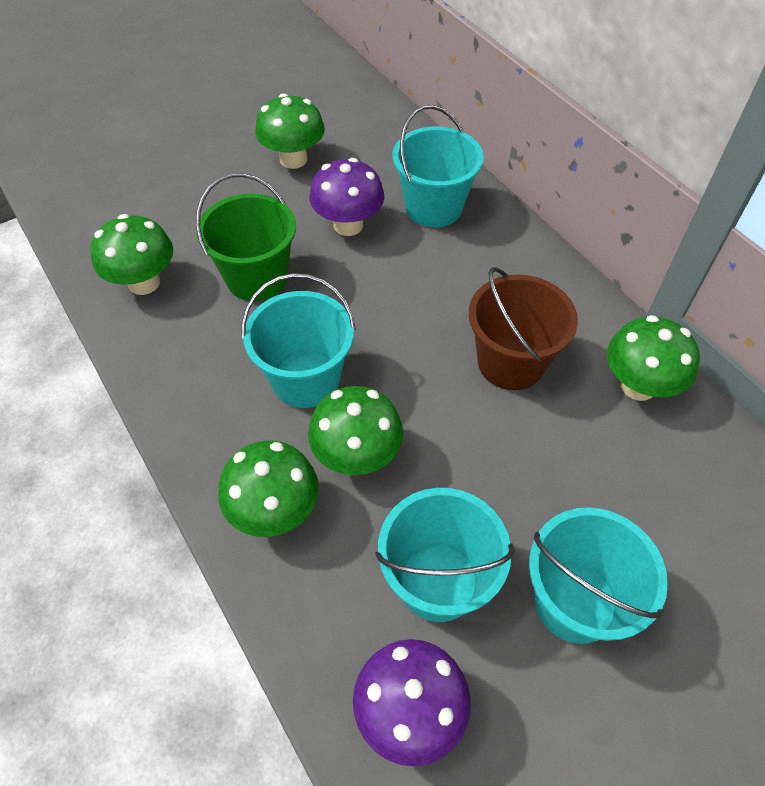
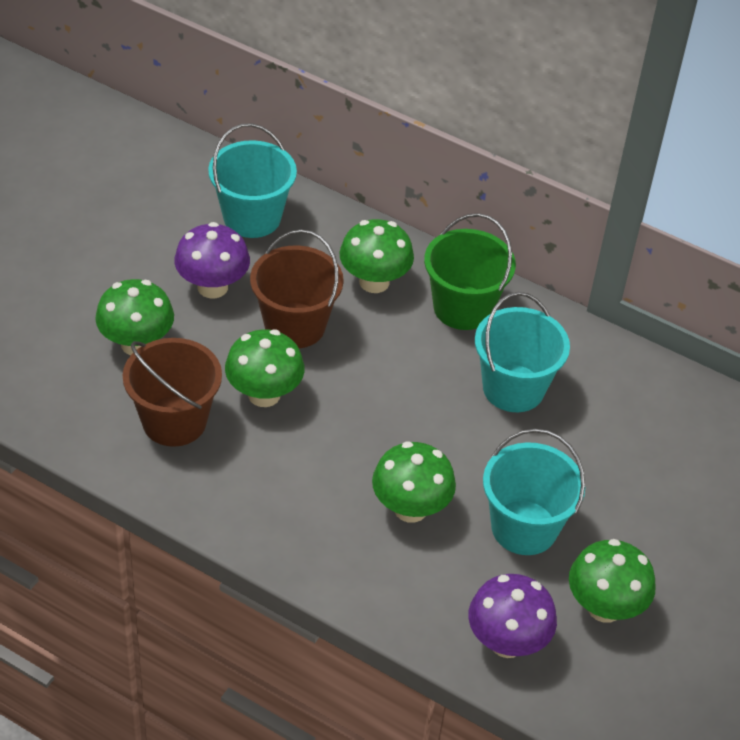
brown bucket: 1 -> 2
turquoise bucket: 4 -> 3

